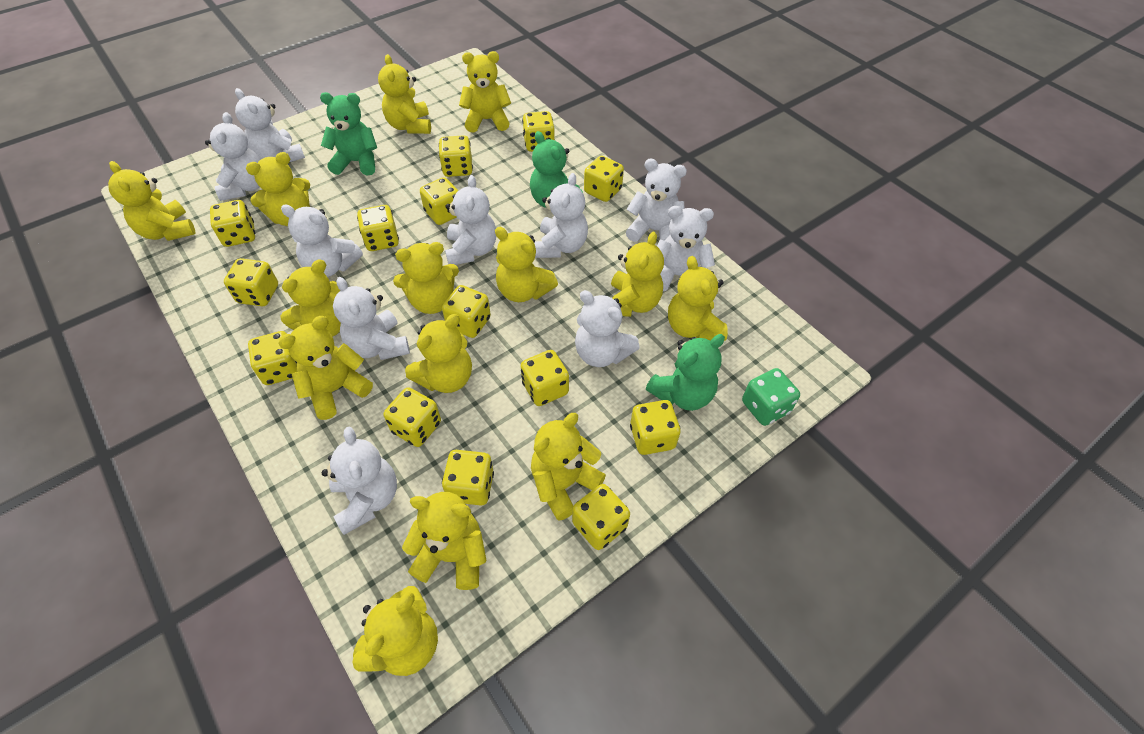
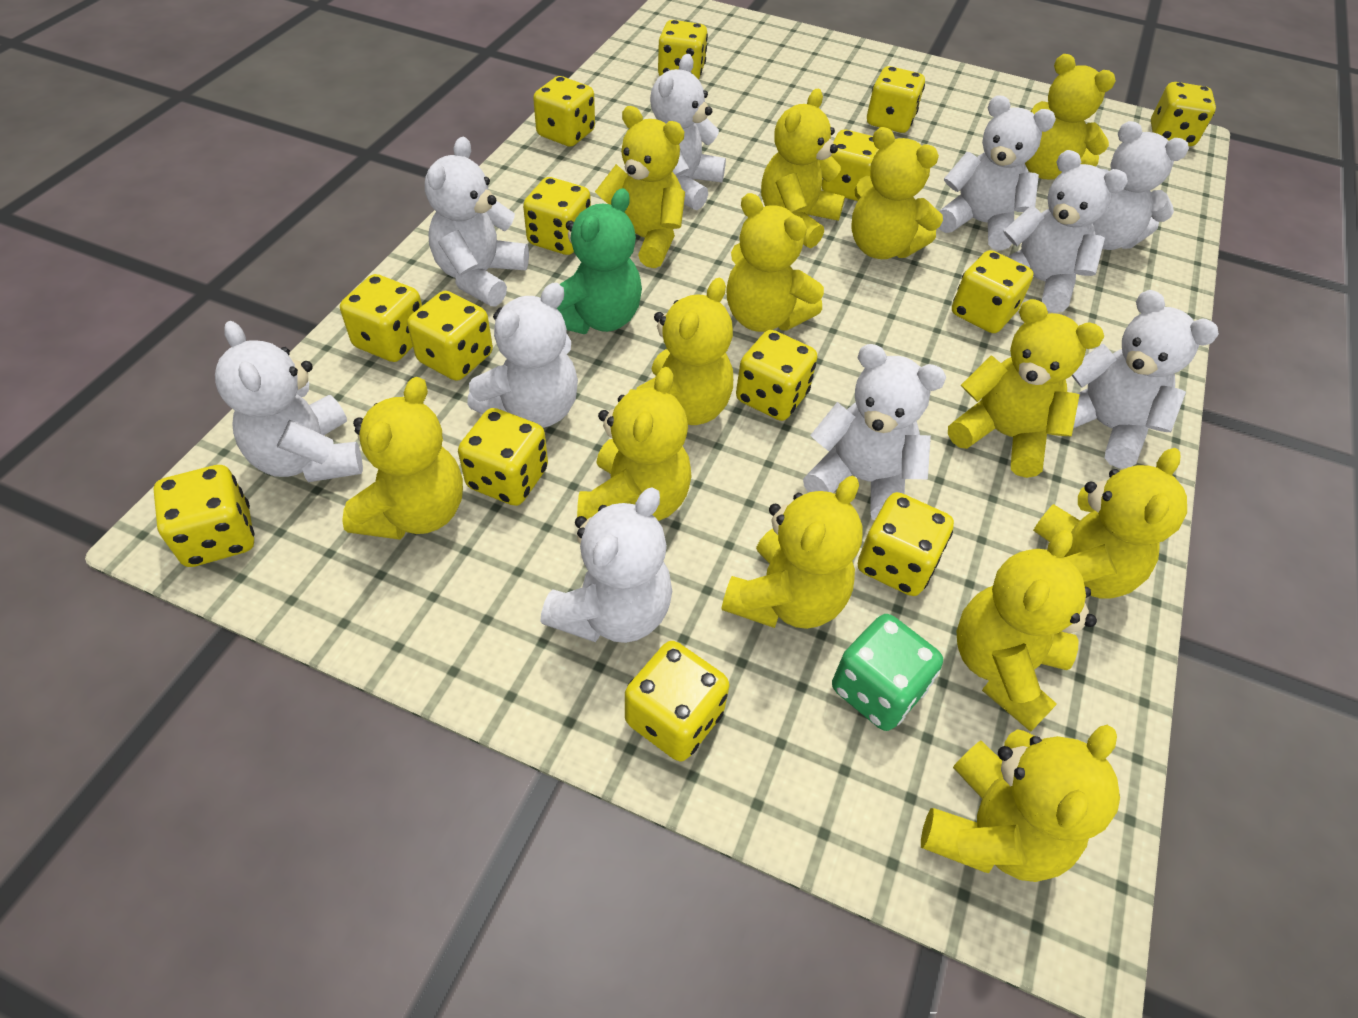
green teddy bear: 3 -> 1
yellow teddy bear: 14 -> 13

